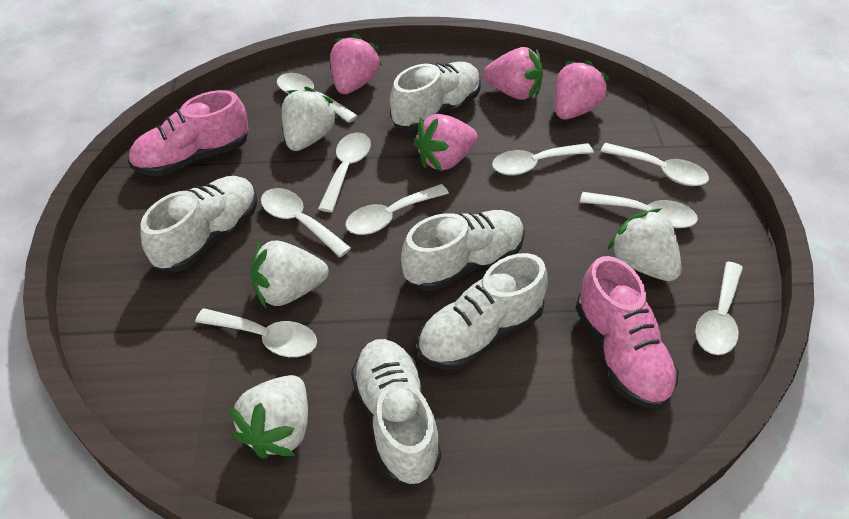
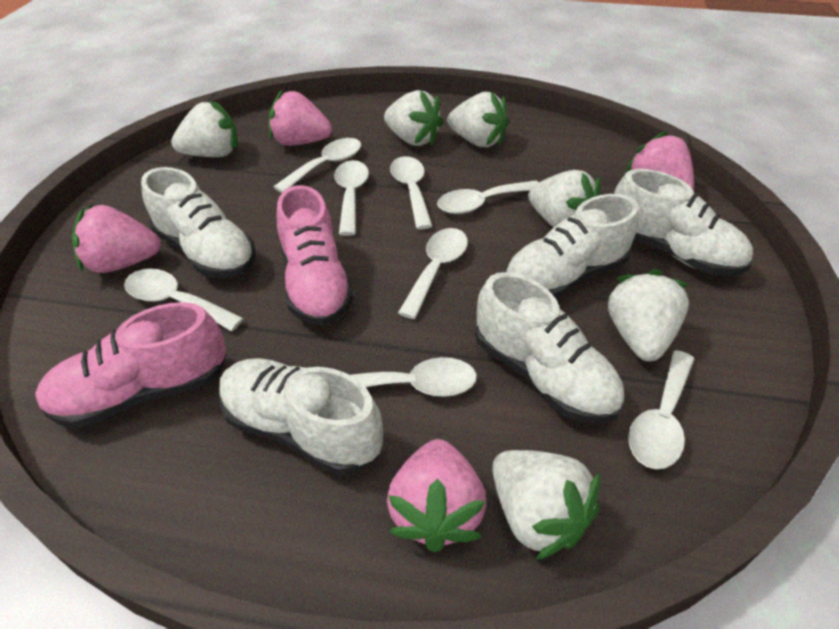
white spoon: 9 -> 8
white strawberry: 4 -> 6

